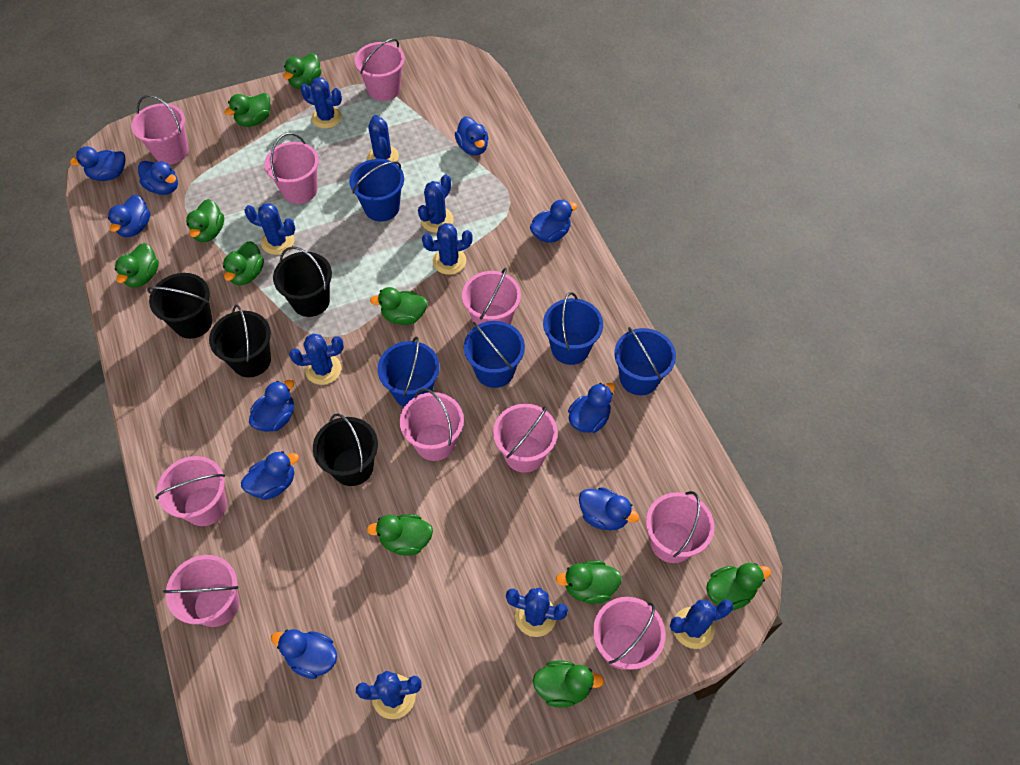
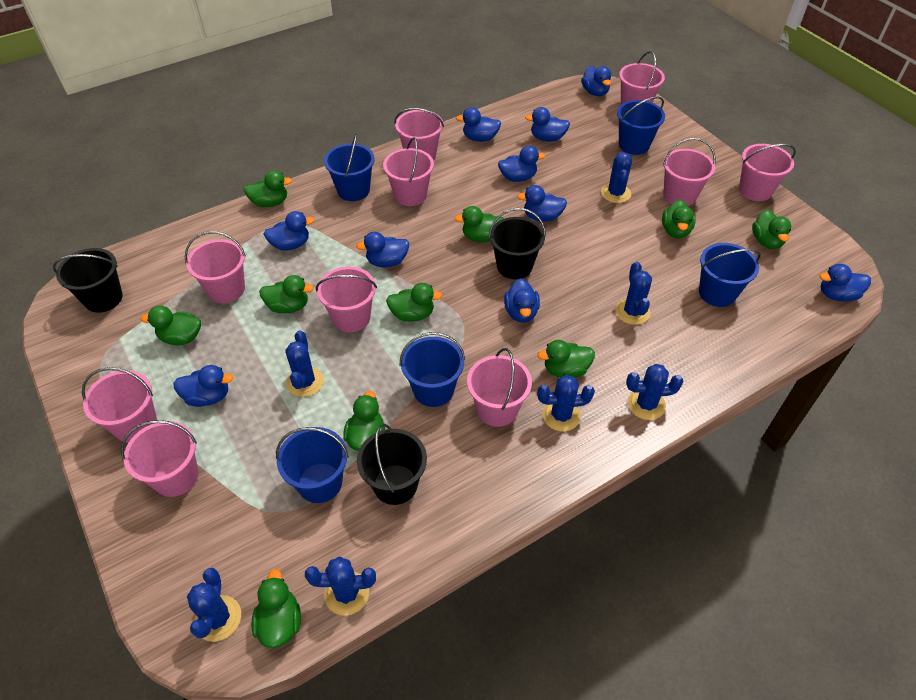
black bucket: 4 -> 3
blue cactus: 9 -> 7

